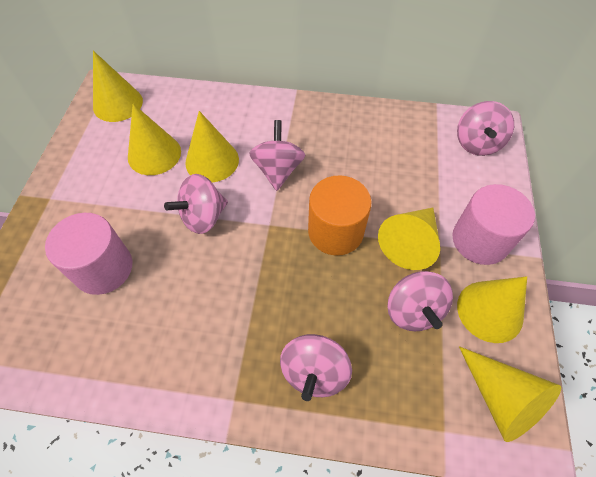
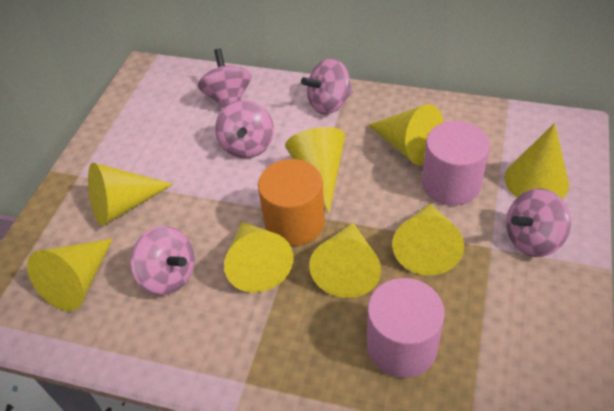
yellow cone: 6 -> 8

